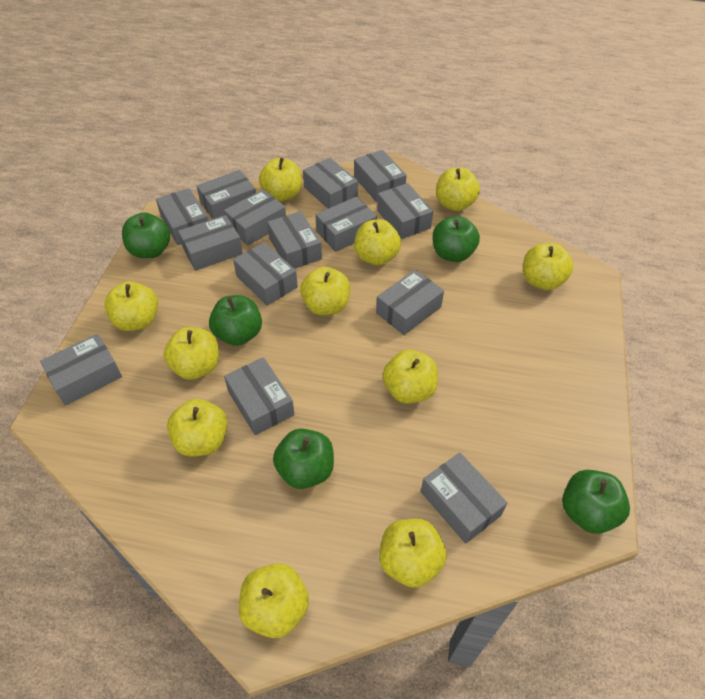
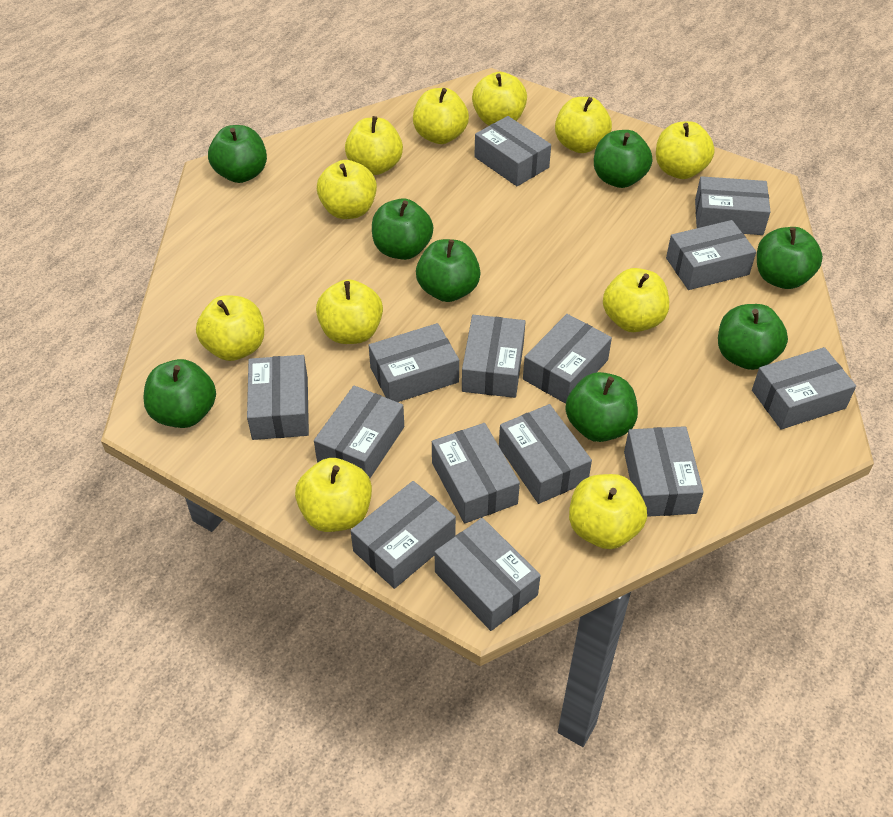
green apple: 5 -> 8

